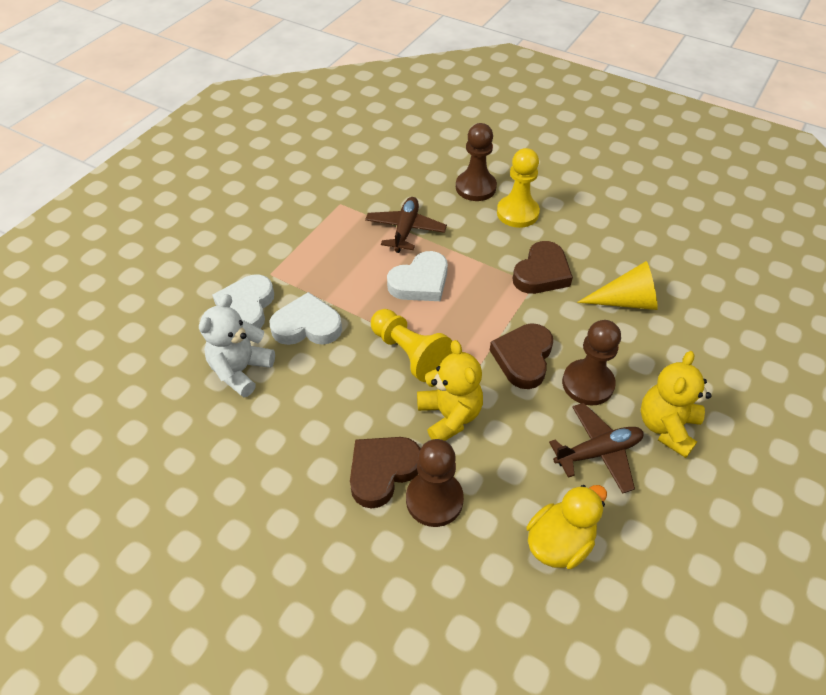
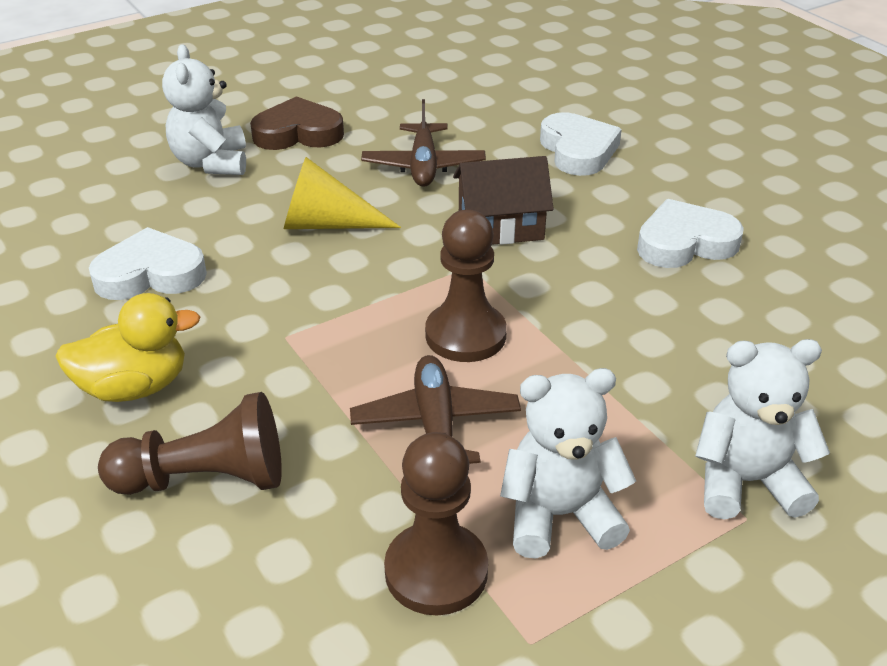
brown heart: 3 -> 1
brown house: 0 -> 1
white teddy bear: 1 -> 3
yellow pawn: 2 -> 0
yellow teddy bear: 2 -> 0

